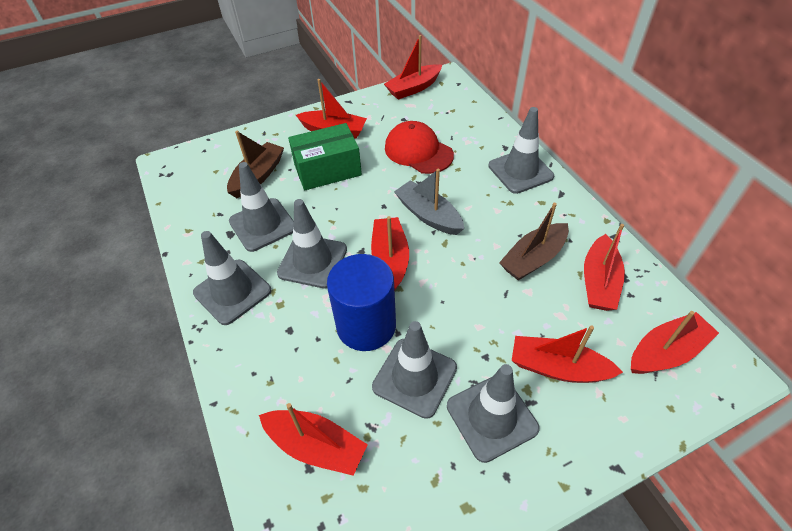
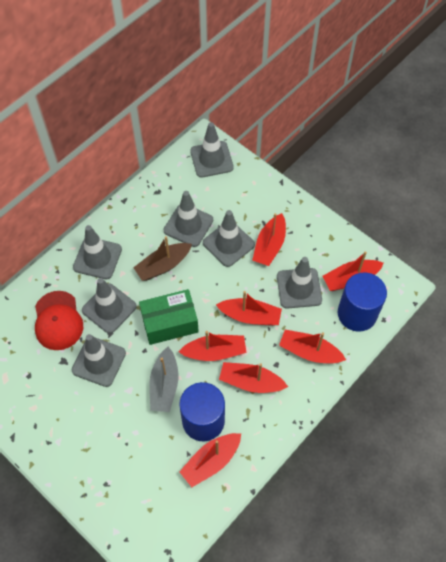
blue cylinder: 1 -> 2
brown boat: 2 -> 1
grey traffic cone: 6 -> 7

